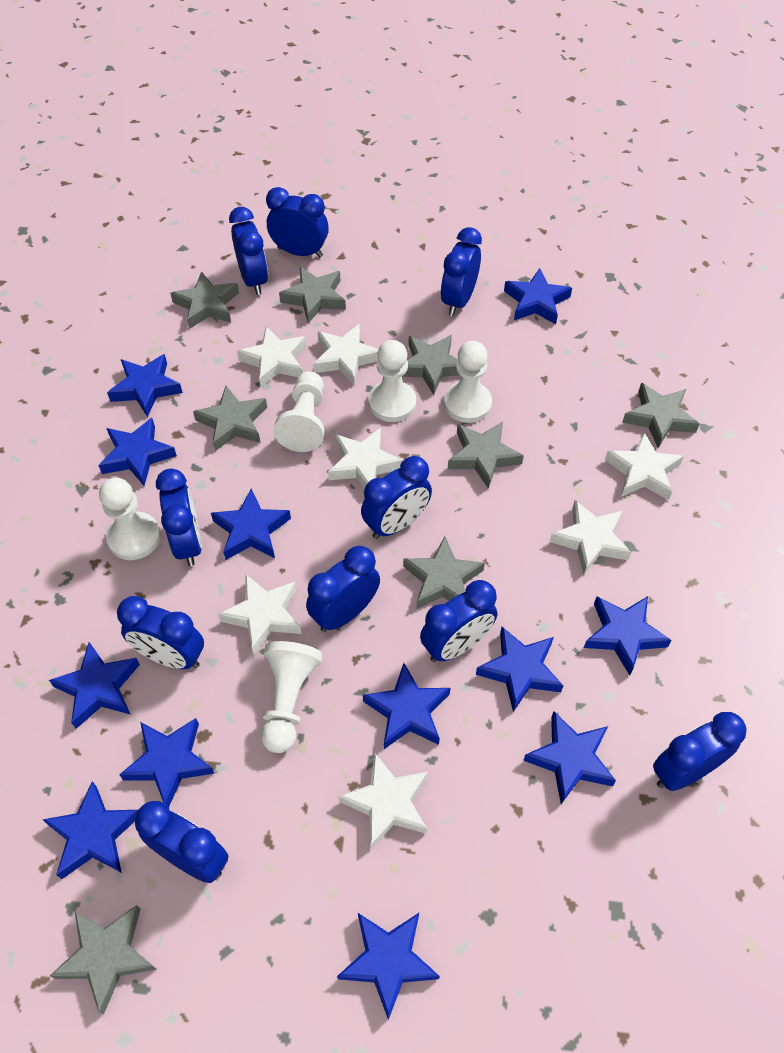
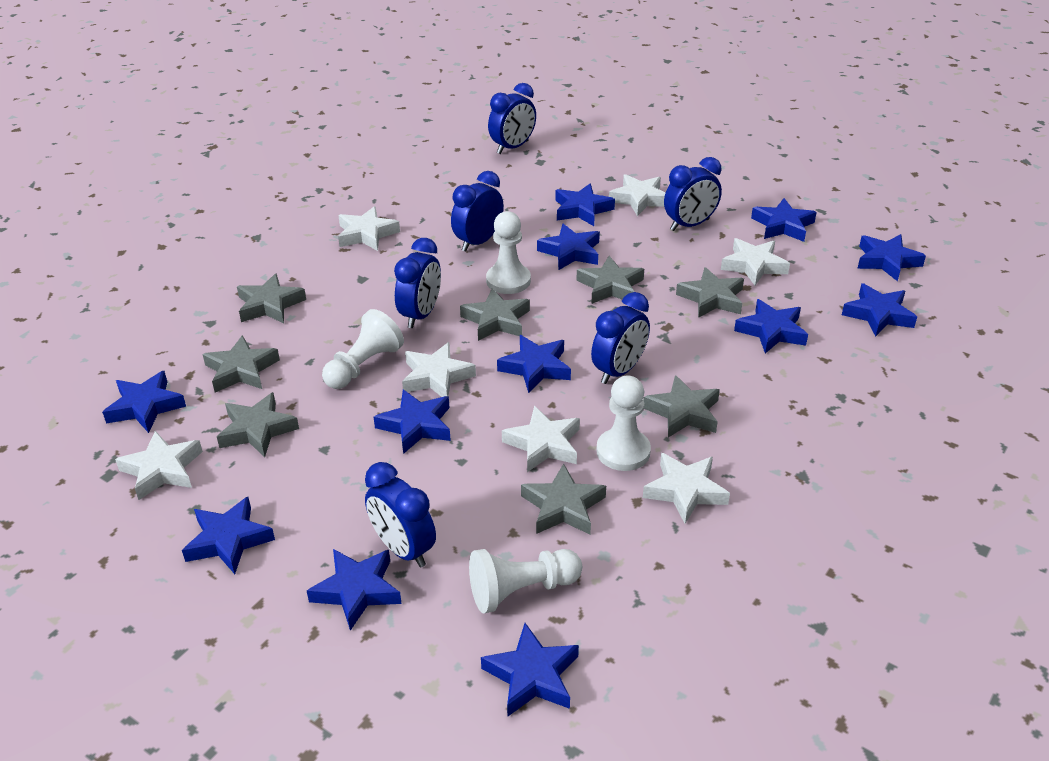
blue clock: 10 -> 6
white pawn: 5 -> 4

